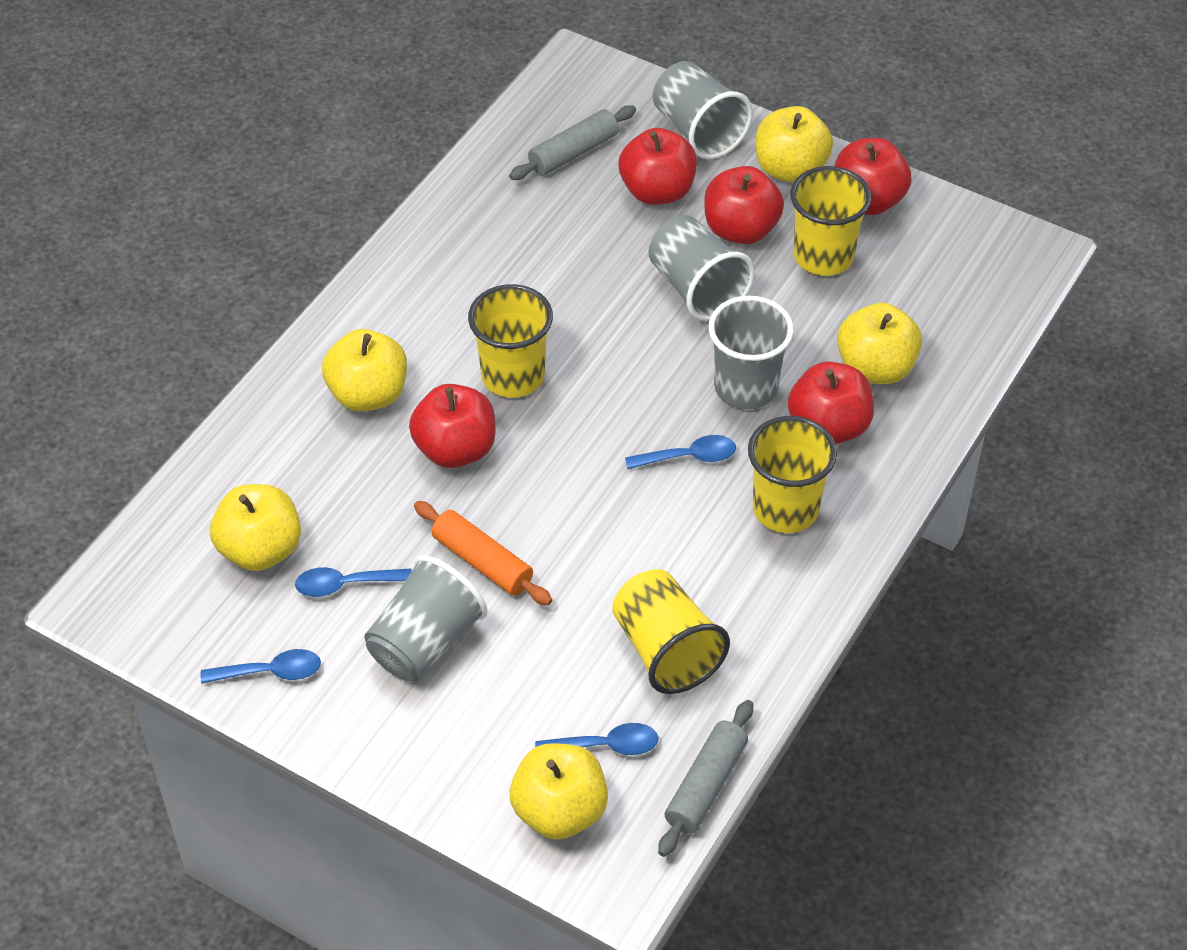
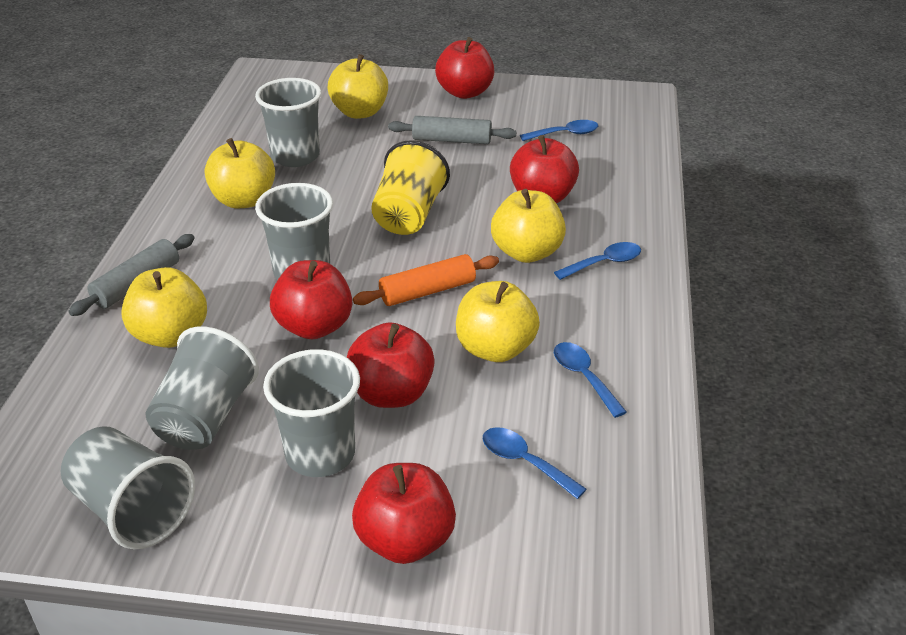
grey cup: 4 -> 5
yellow cup: 4 -> 1

